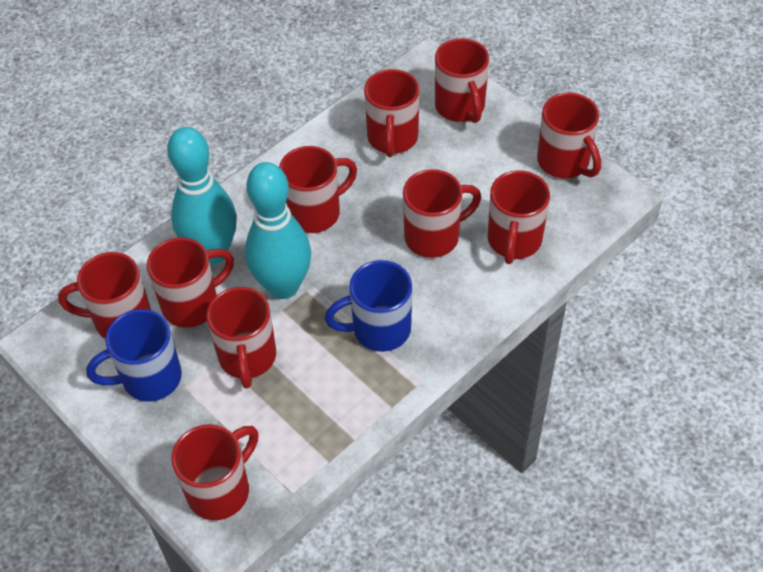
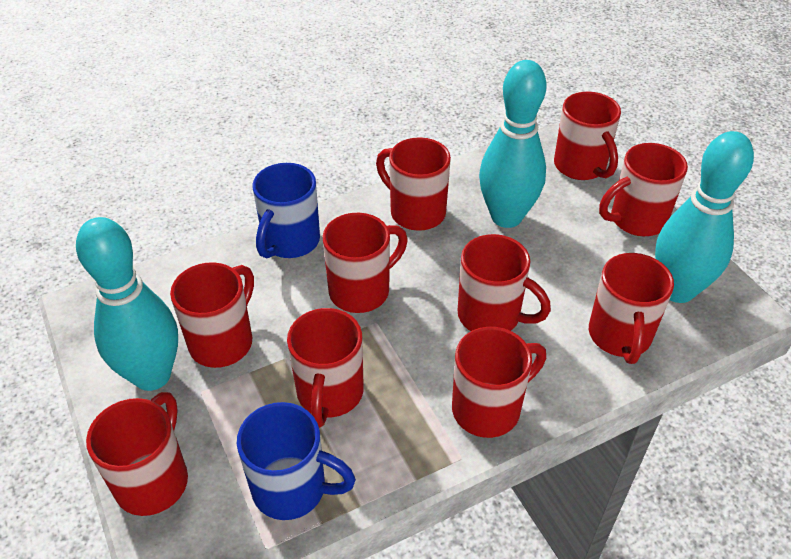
turquoise bowling pin: 2 -> 3

